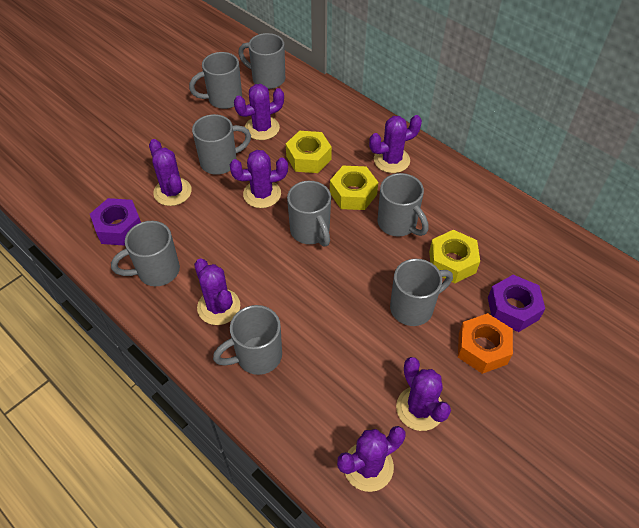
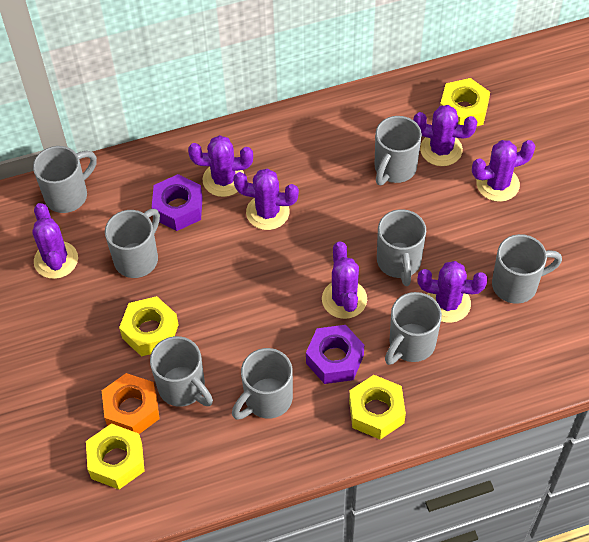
yellow nut: 3 -> 4

